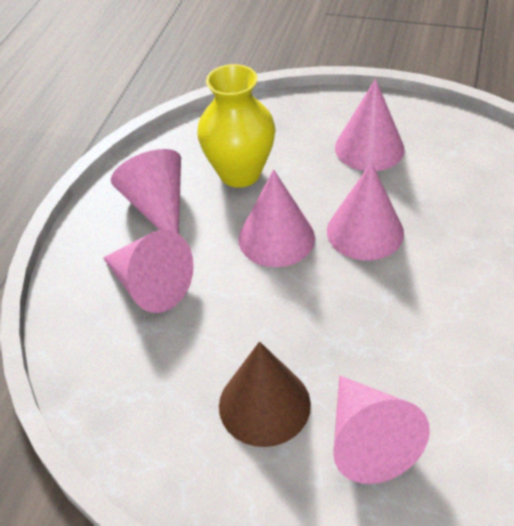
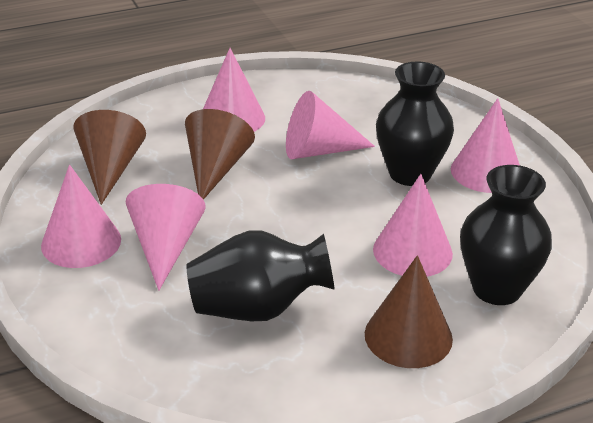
black vase: 0 -> 3
brown cone: 1 -> 3
yellow vase: 1 -> 0

